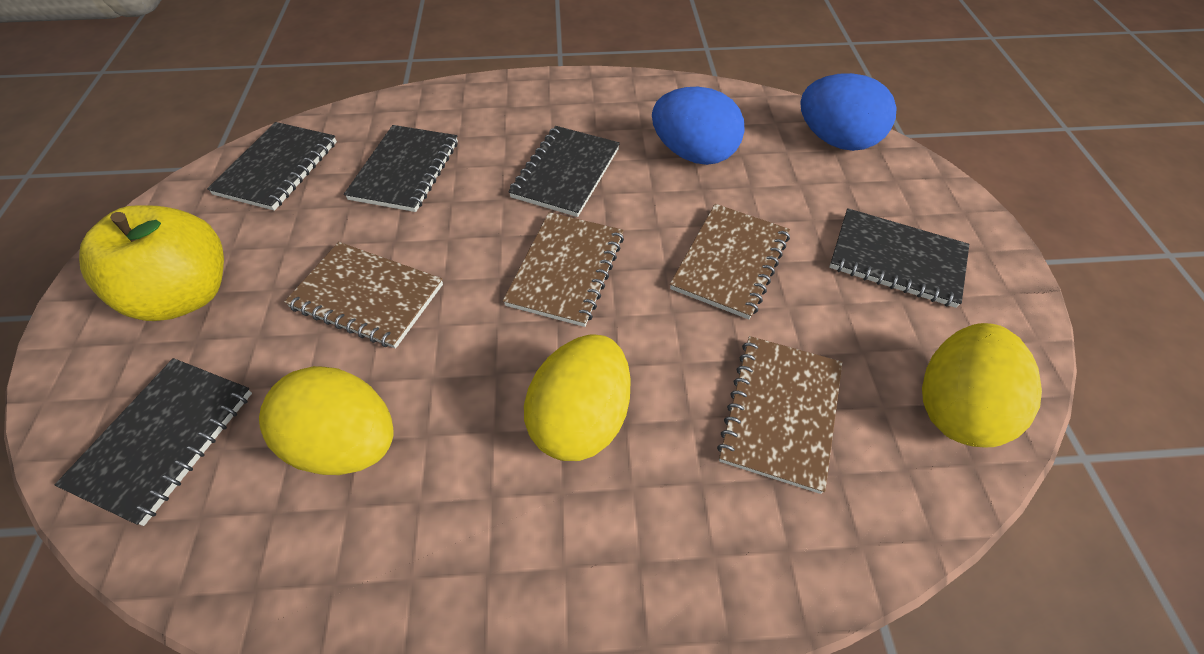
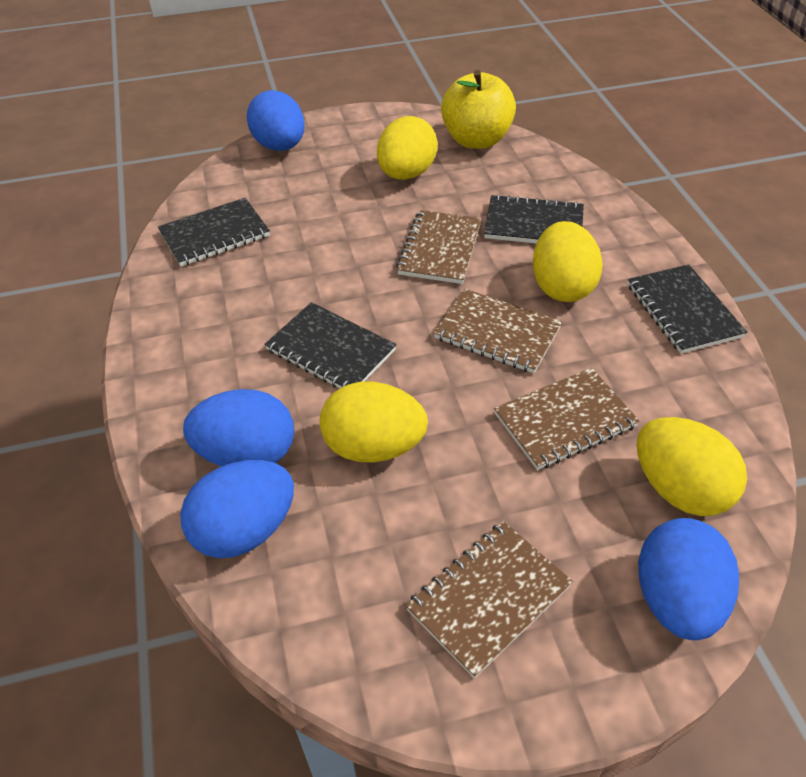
black notebook: 5 -> 4
blue egg: 2 -> 4
yellow egg: 3 -> 4

